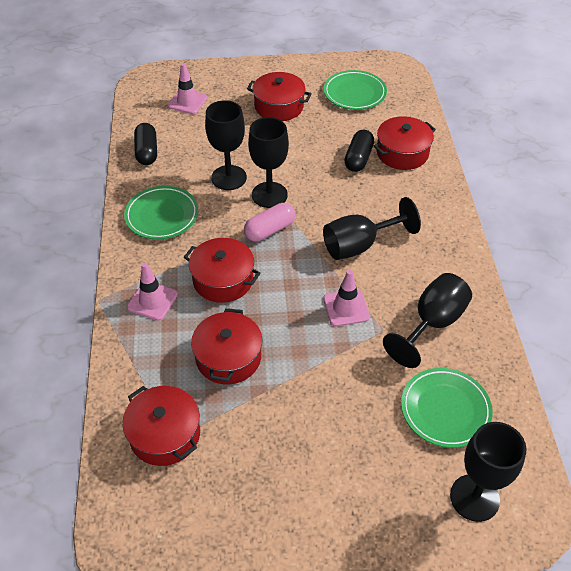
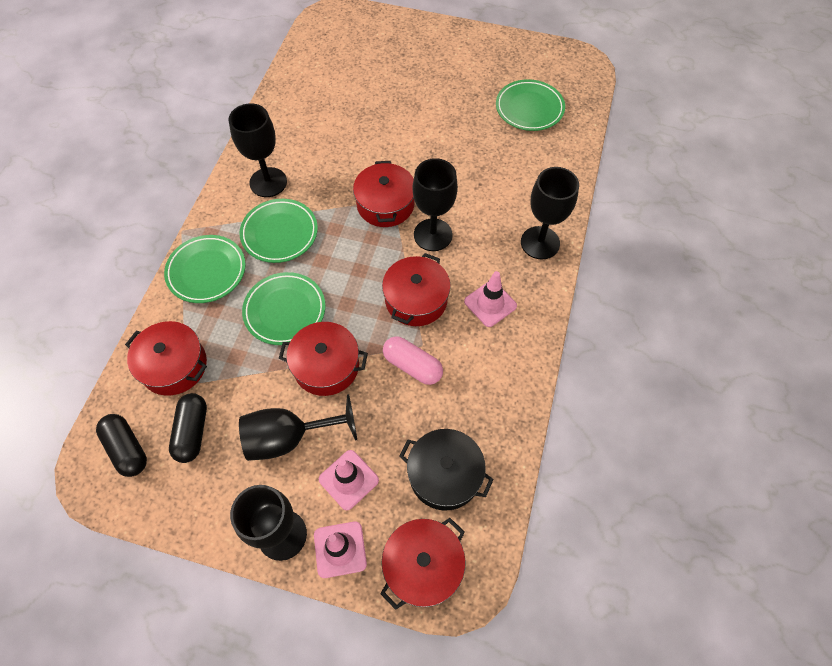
black pot: 0 -> 1
green plate: 3 -> 4

